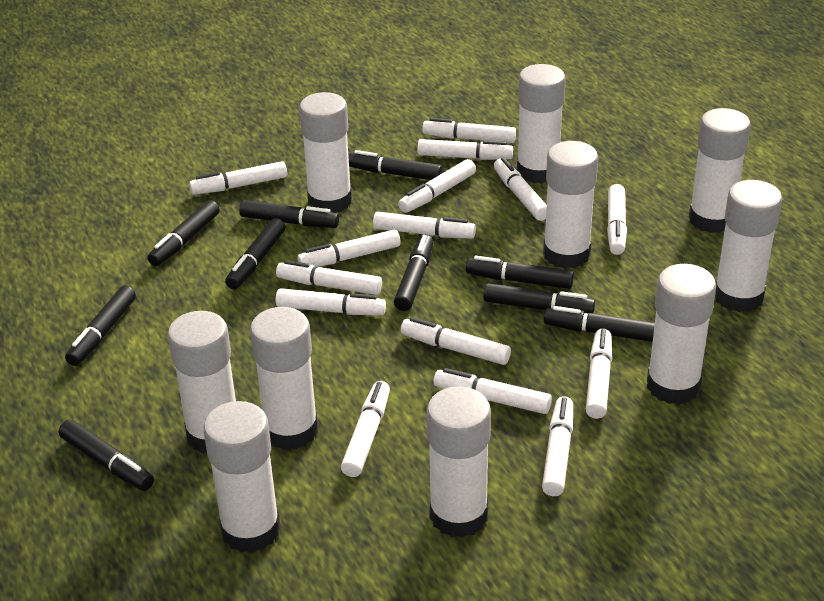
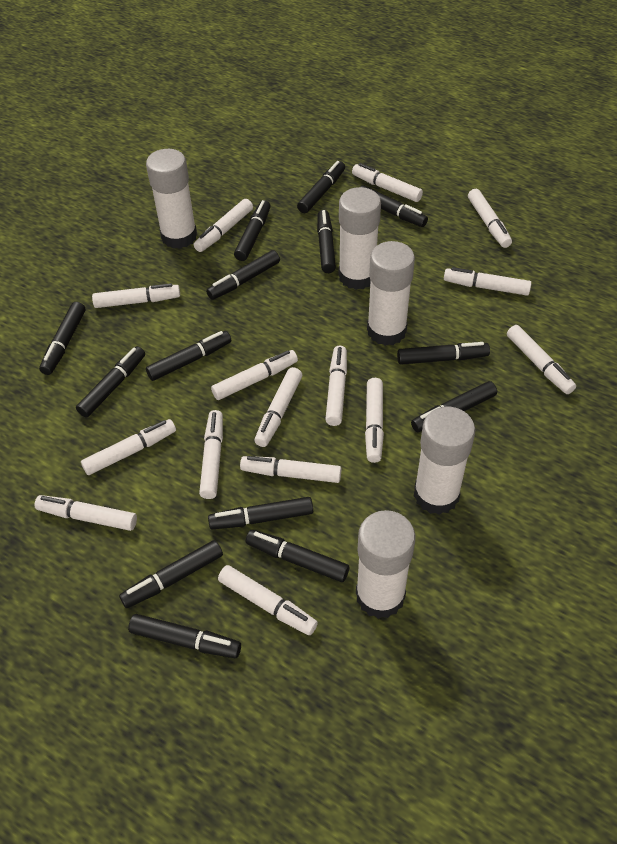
black marker: 10 -> 14
white glue stick: 10 -> 5

